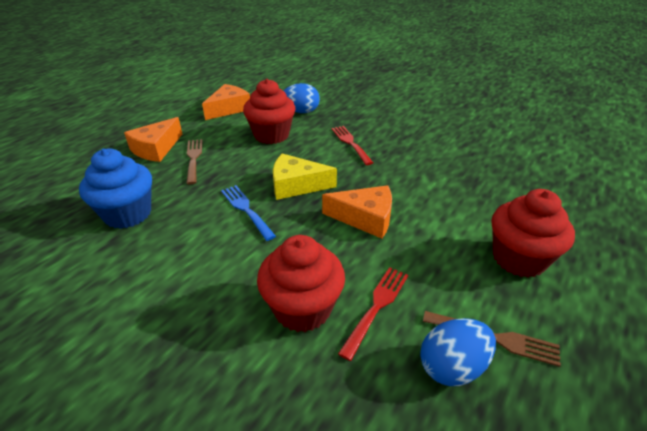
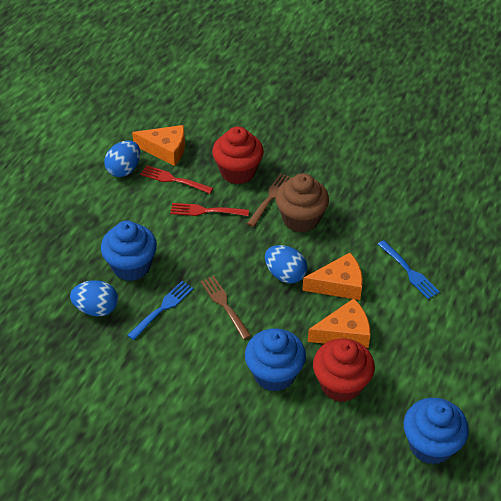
blue cupcake: 1 -> 3
blue egg: 2 -> 3
blue fork: 1 -> 2
brown cupcake: 0 -> 1
red cupcake: 3 -> 2
yellow cheese: 1 -> 0

